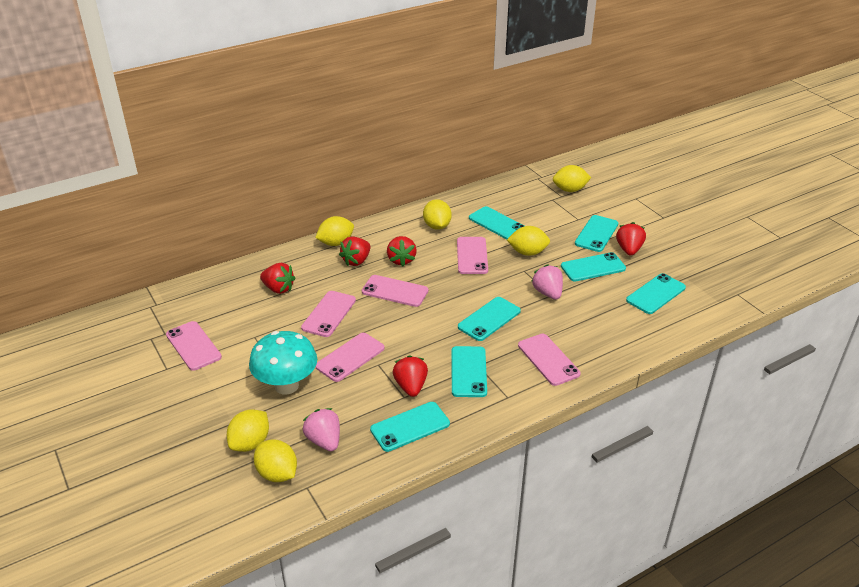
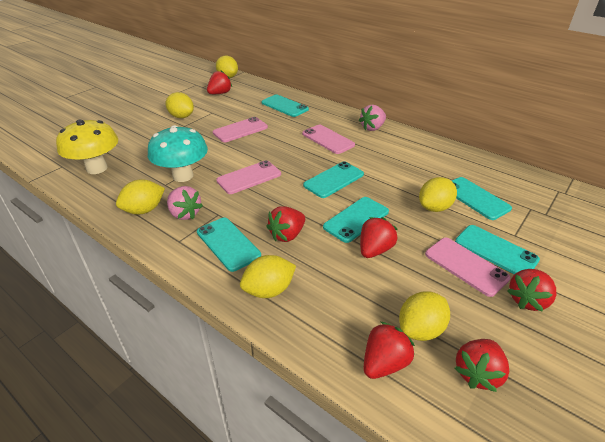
pink phone: 6 -> 4
red strawberry: 5 -> 6
turquoise phone: 7 -> 6
yellow mushroom: 0 -> 1

